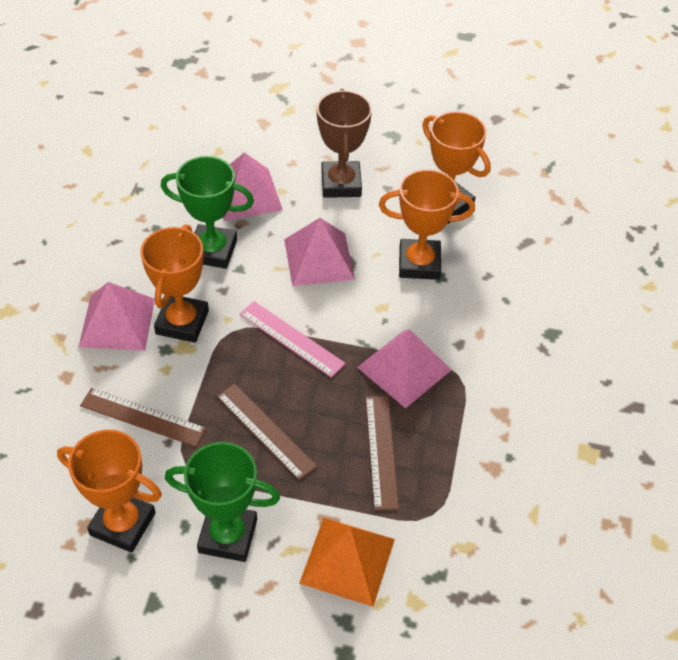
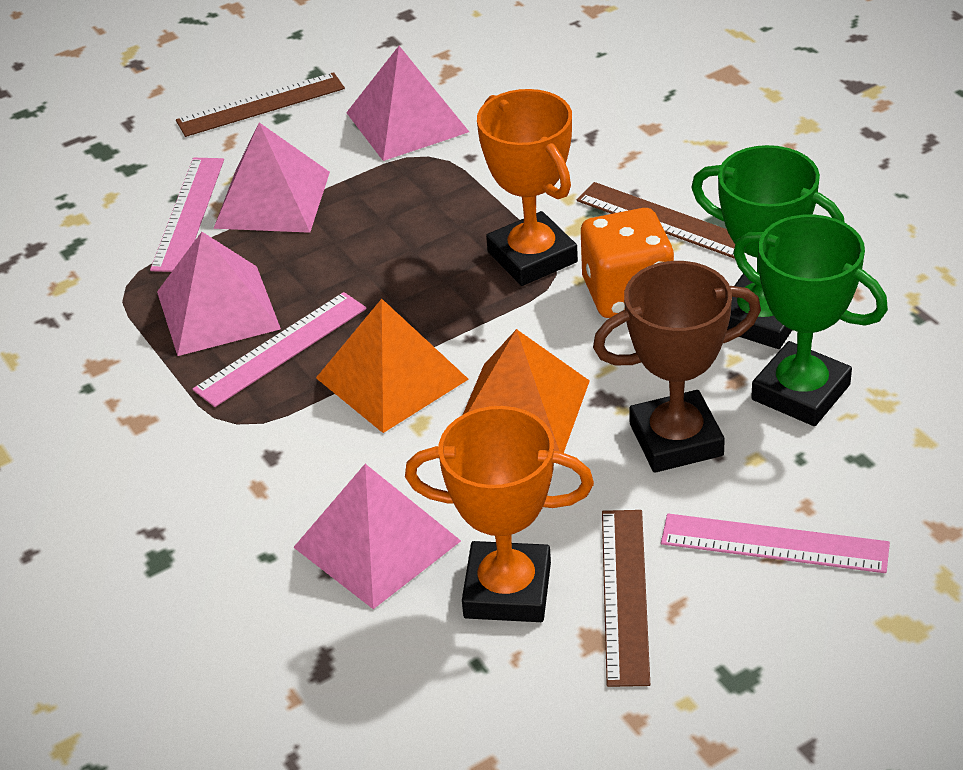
orange dice: 0 -> 1
orange pyramid: 1 -> 2
orange trophy: 4 -> 2
pink ruler: 1 -> 3

